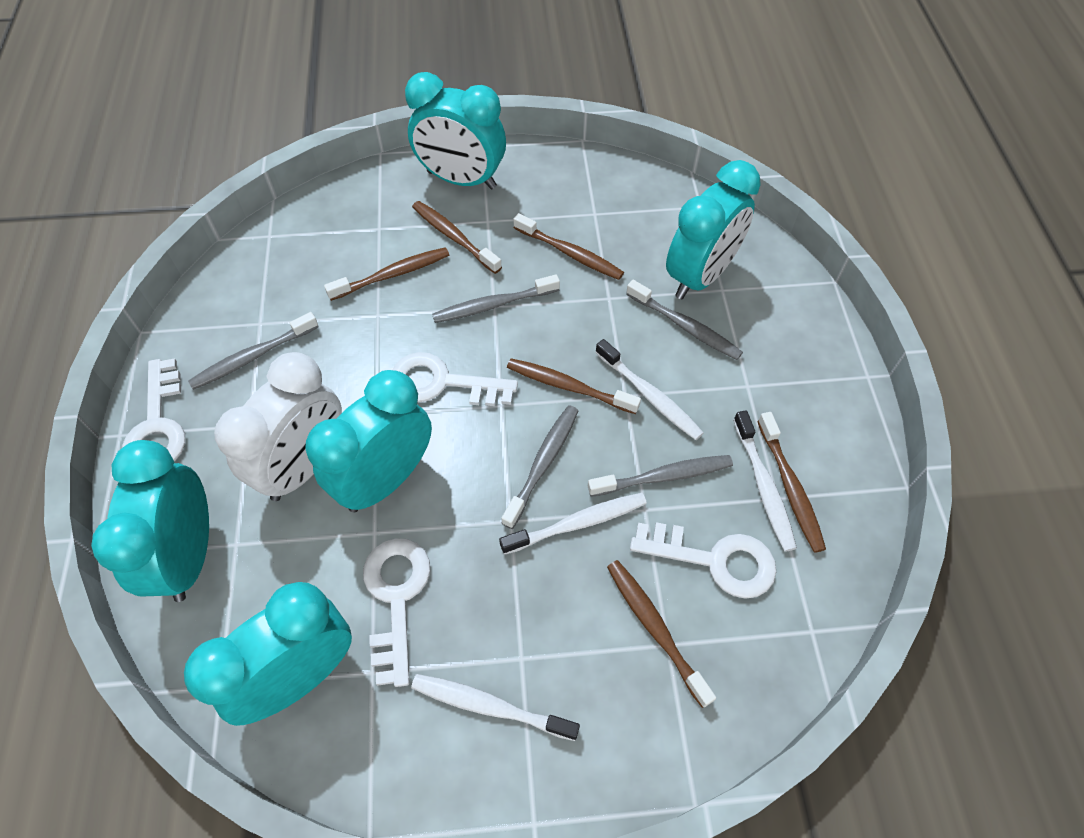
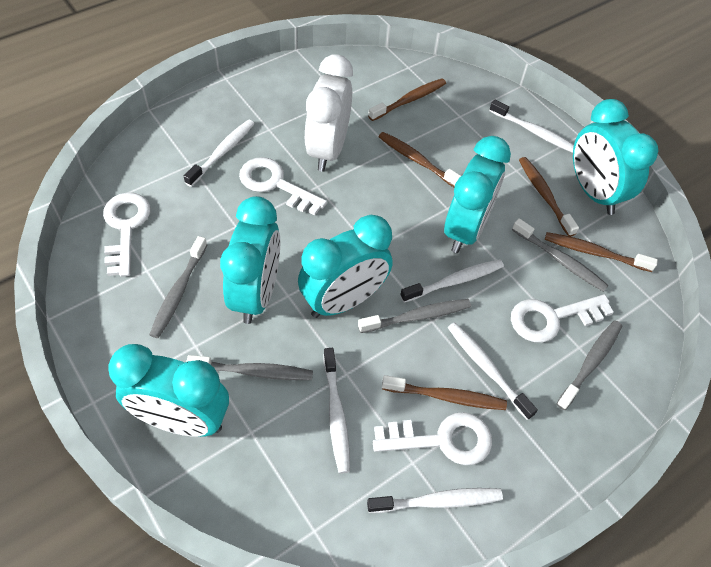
brown toothbrush: 6 -> 5
white toothbrush: 4 -> 6

